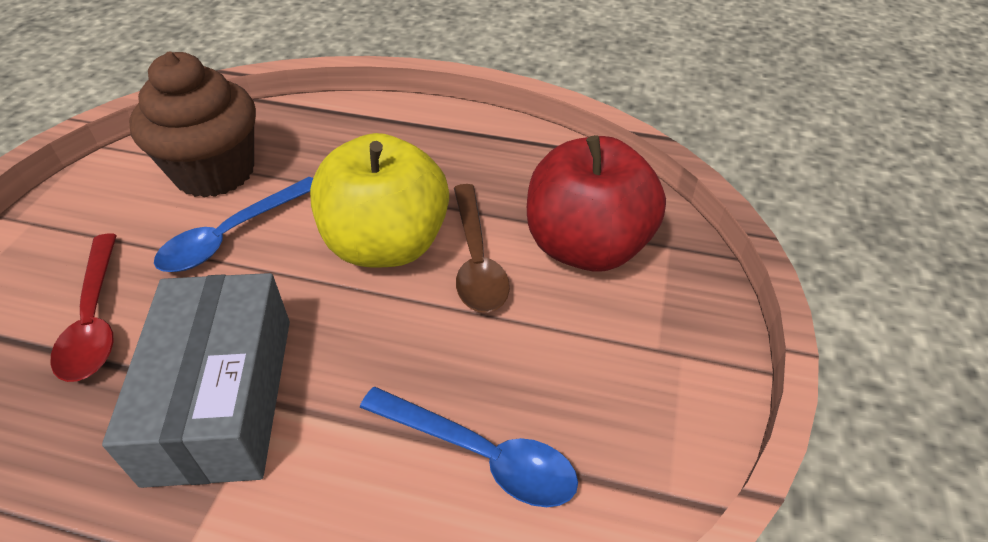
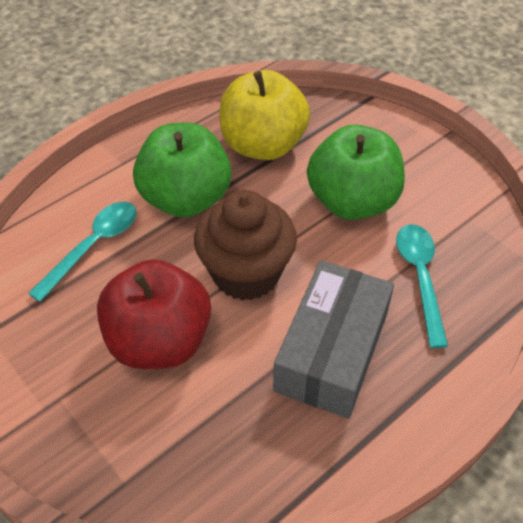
blue spoon: 2 -> 0
brown spoon: 1 -> 0
green apple: 0 -> 2
red spoon: 1 -> 0
turquoise spoon: 0 -> 2

